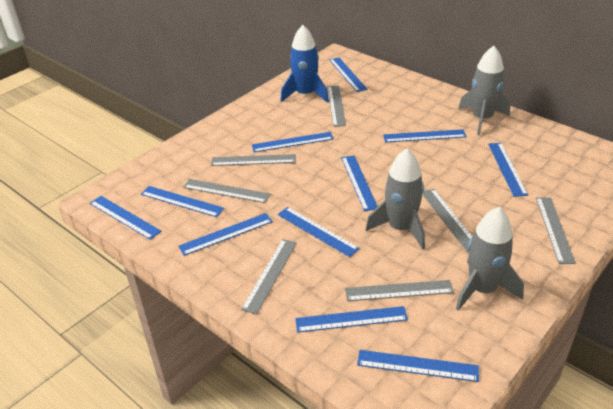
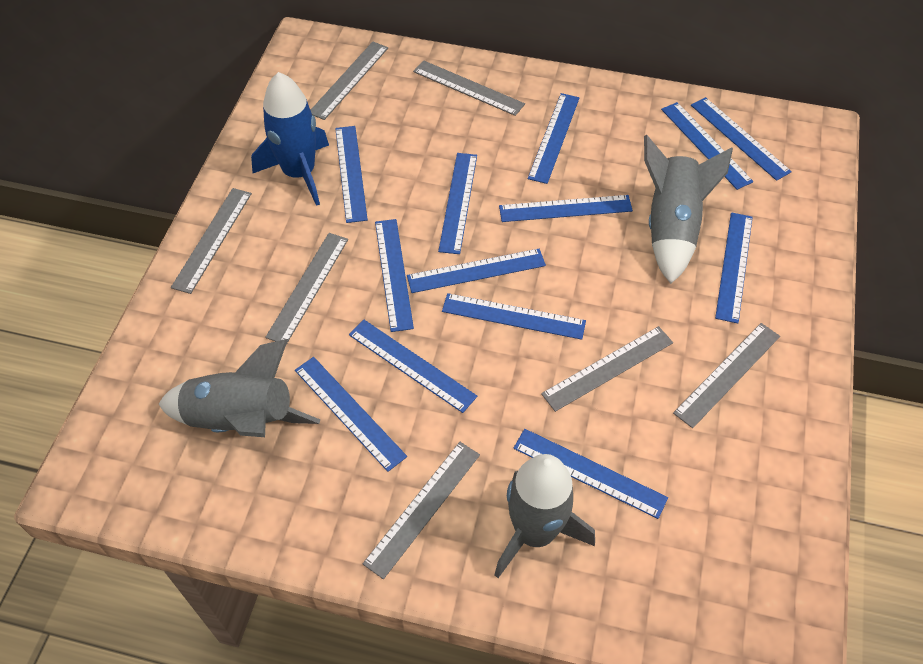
blue ruler: 11 -> 13

